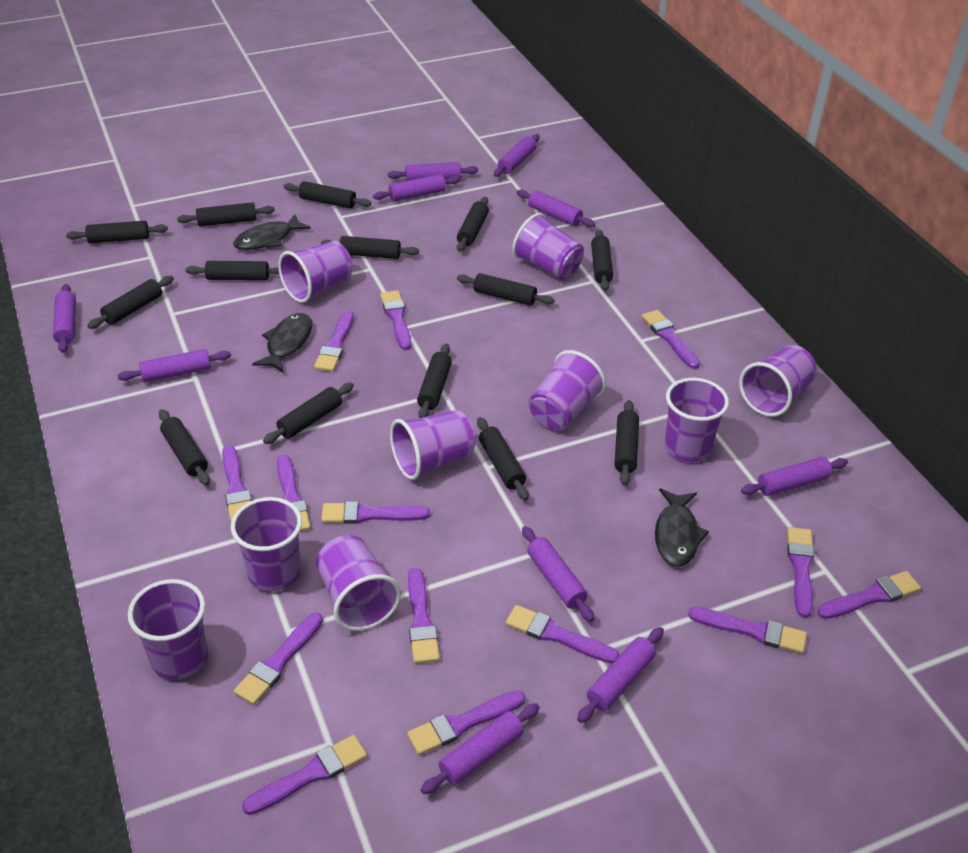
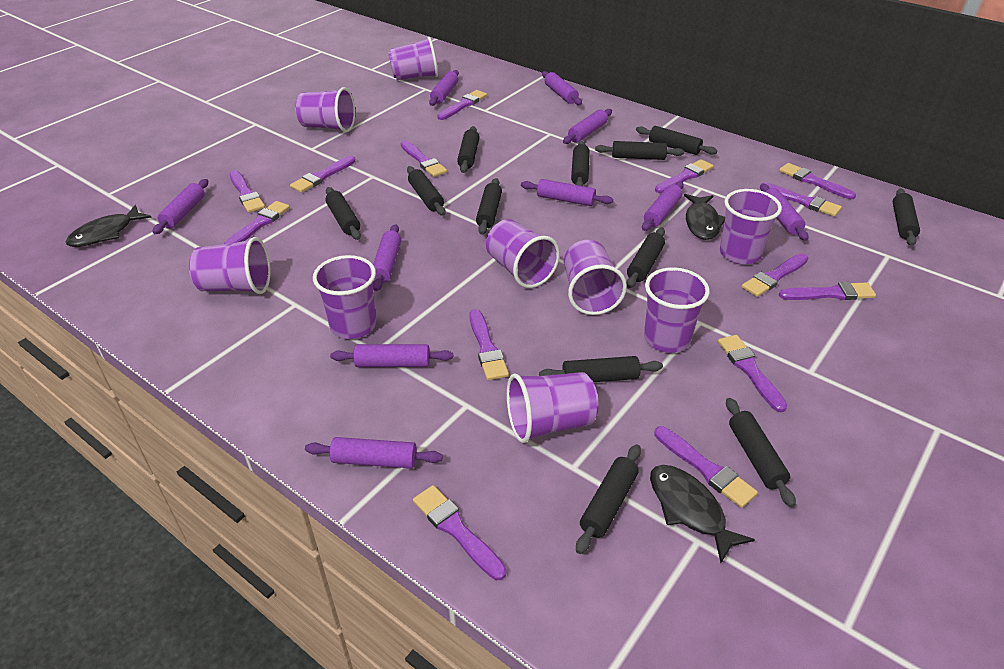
black rolling pin: 14 -> 12

